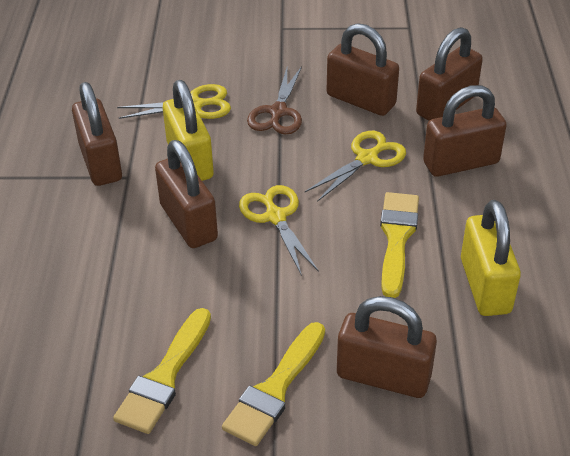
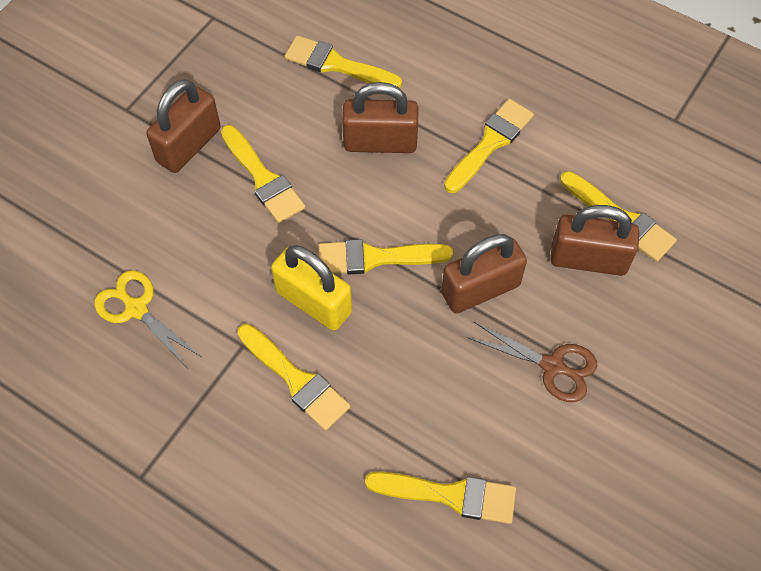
brown padlock: 6 -> 4
yellow brush: 3 -> 7
yellow padlock: 2 -> 1
yellow scissors: 3 -> 1

